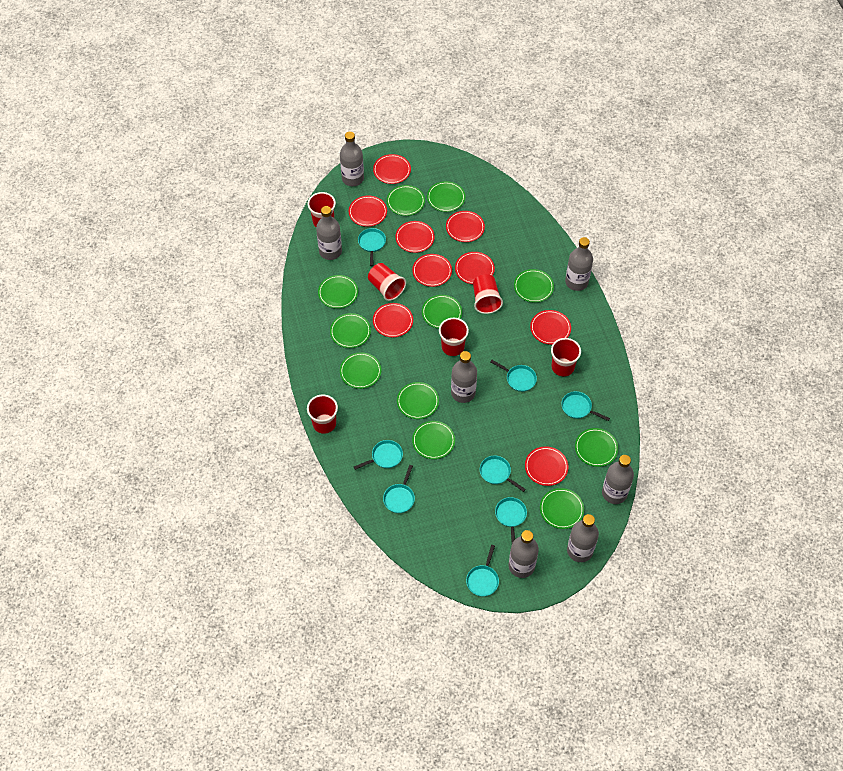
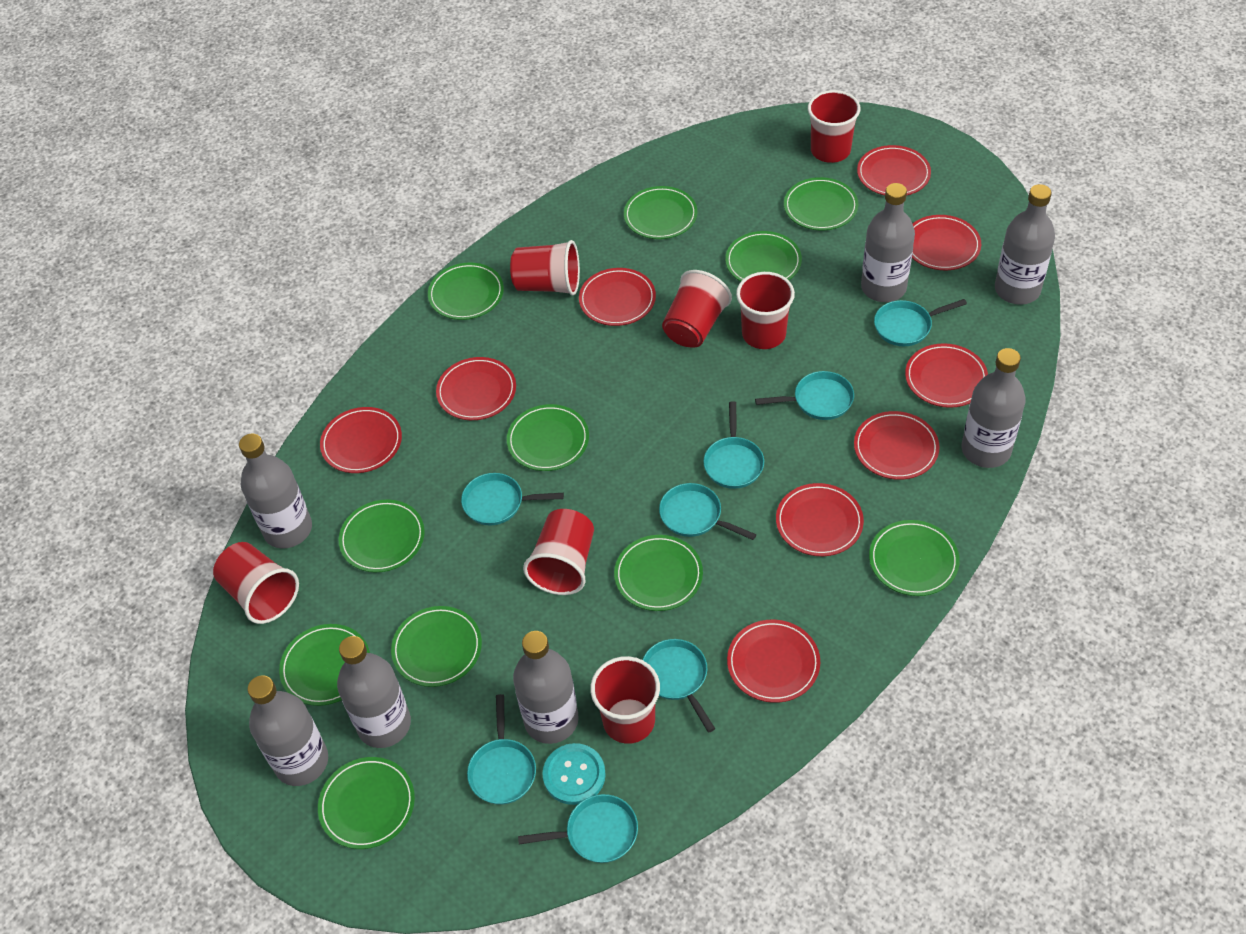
red cup: 6 -> 7
turquoise button: 0 -> 1

